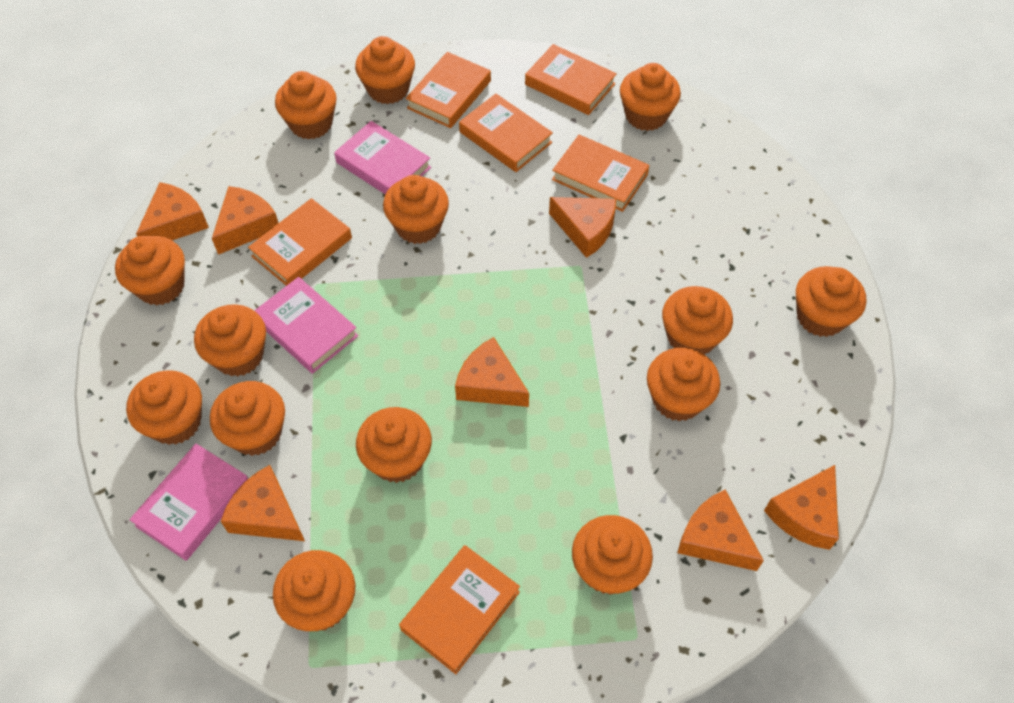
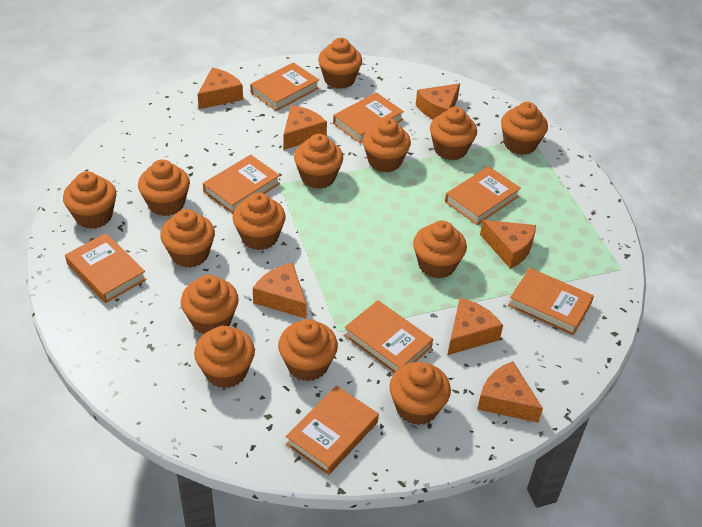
orange book: 6 -> 8
pink book: 3 -> 0

